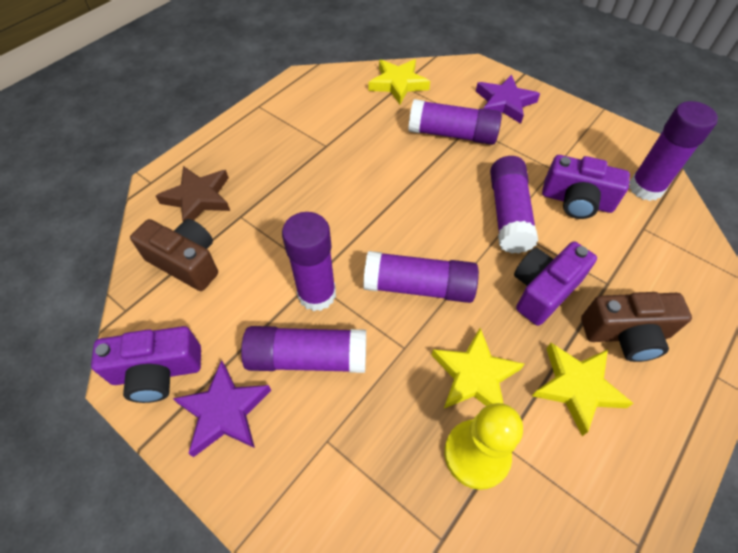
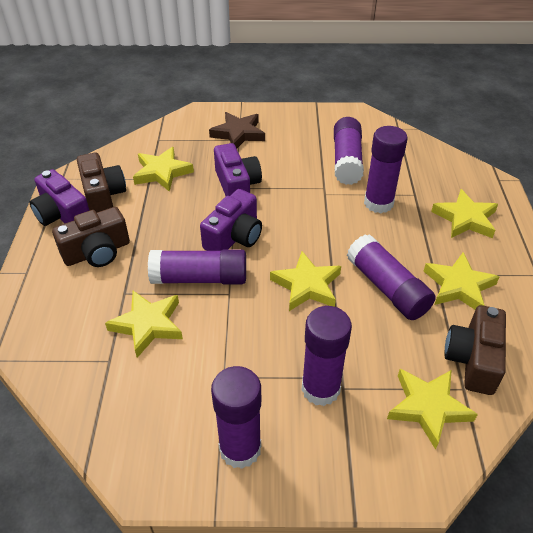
brown camera: 2 -> 3
purple star: 2 -> 0
yellow pawn: 1 -> 0
yellow star: 3 -> 6

